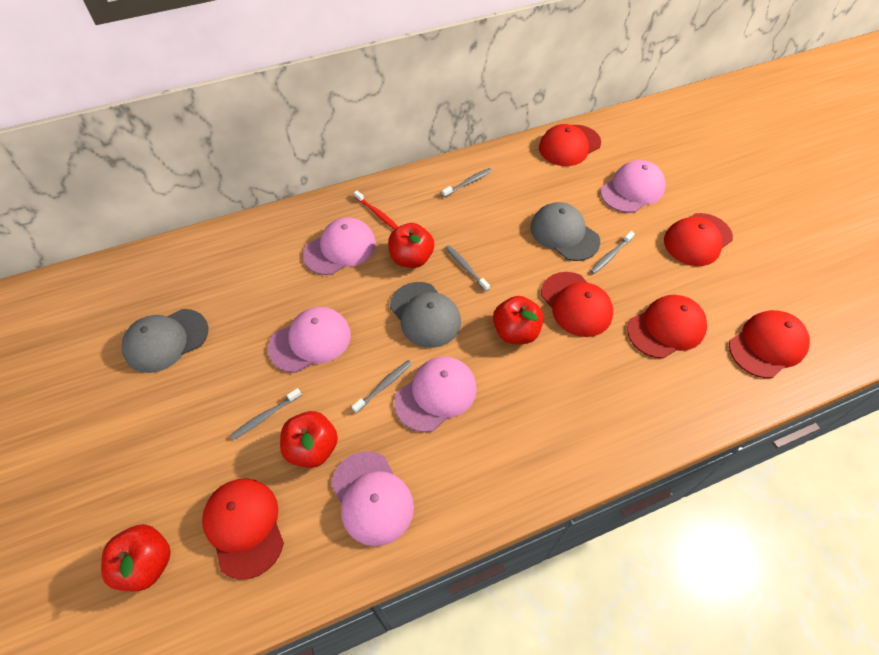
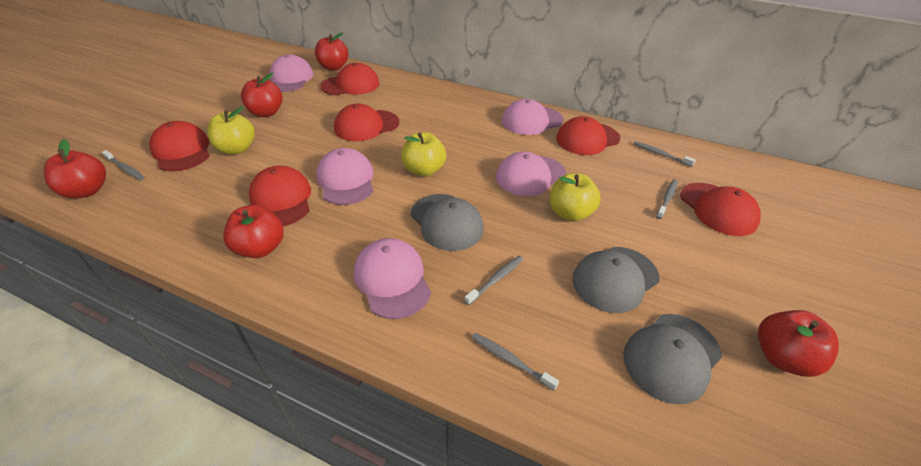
red apple: 4 -> 5
red toothbrush: 1 -> 0
yellow apple: 0 -> 3

